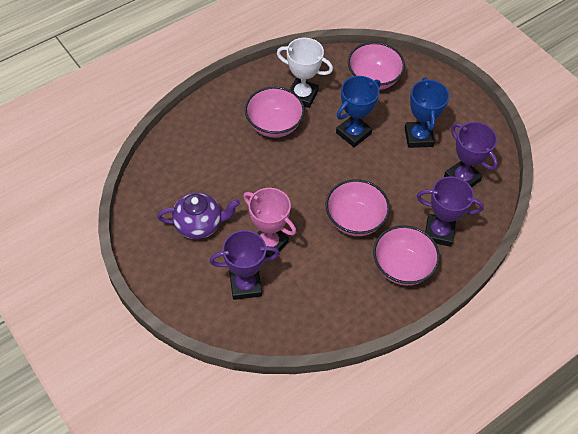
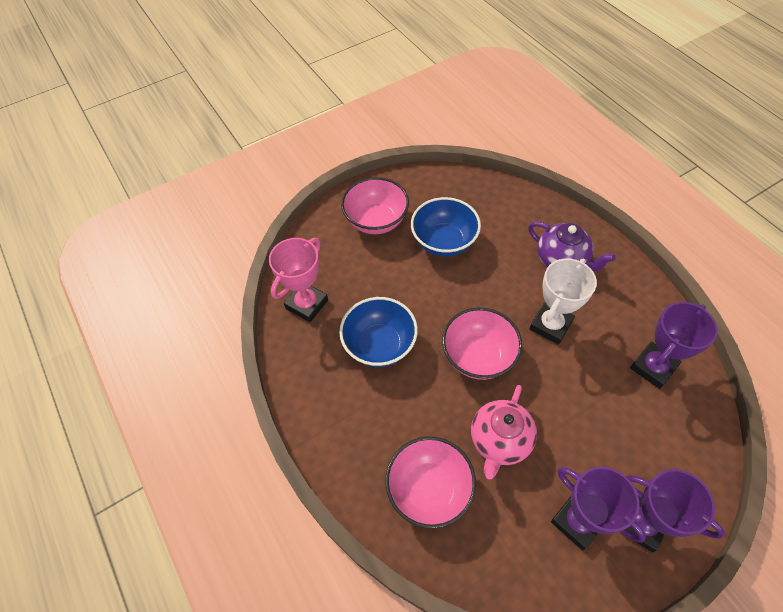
blue bowl: 0 -> 2
blue trophy: 2 -> 0
pink bowl: 4 -> 3
pink teapot: 0 -> 1

